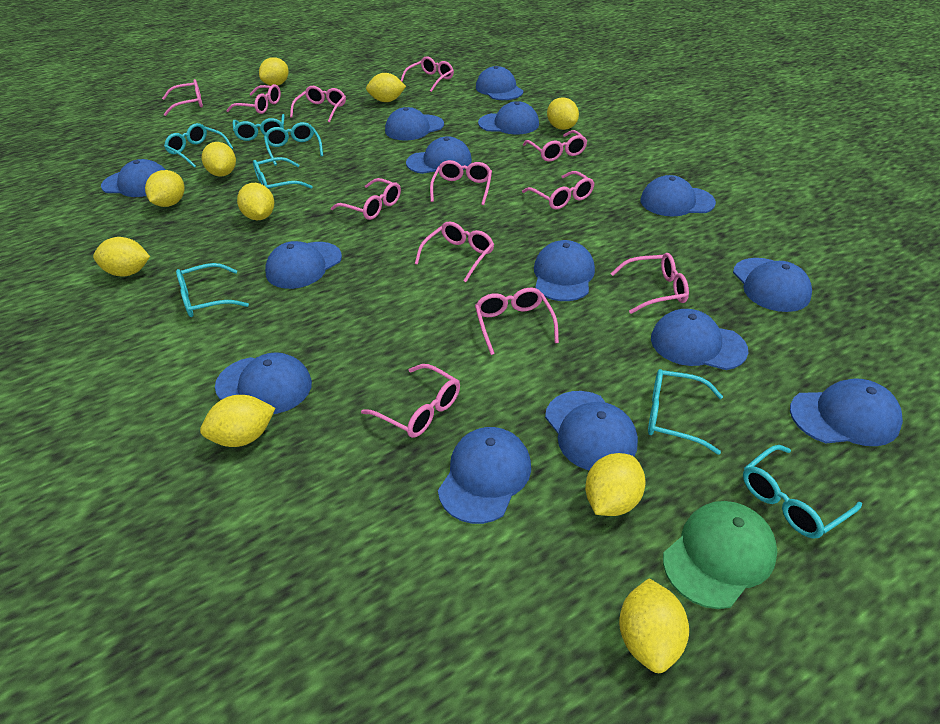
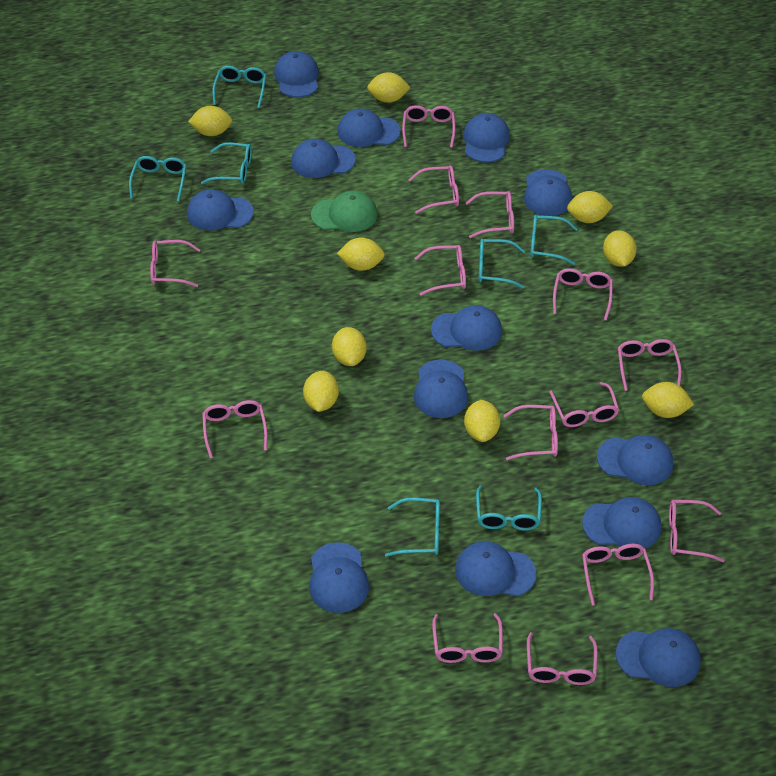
blue cap: 14 -> 13
pink glasses: 12 -> 14
yellow lemon: 10 -> 9

